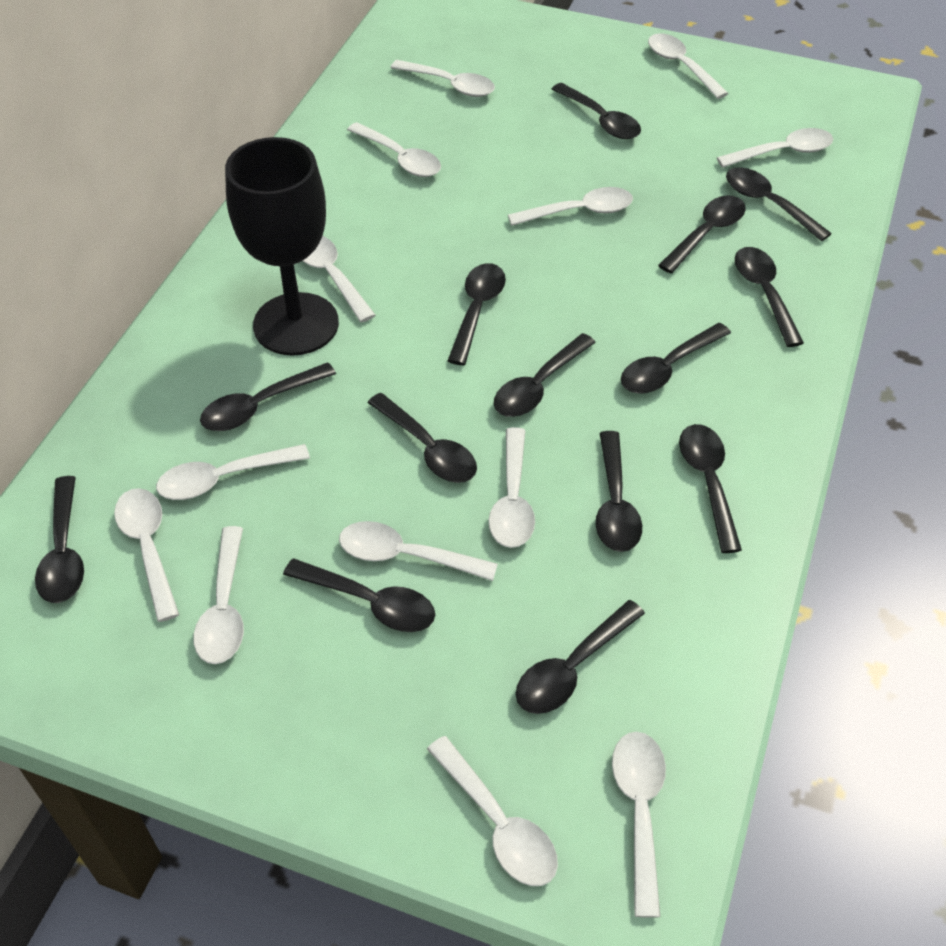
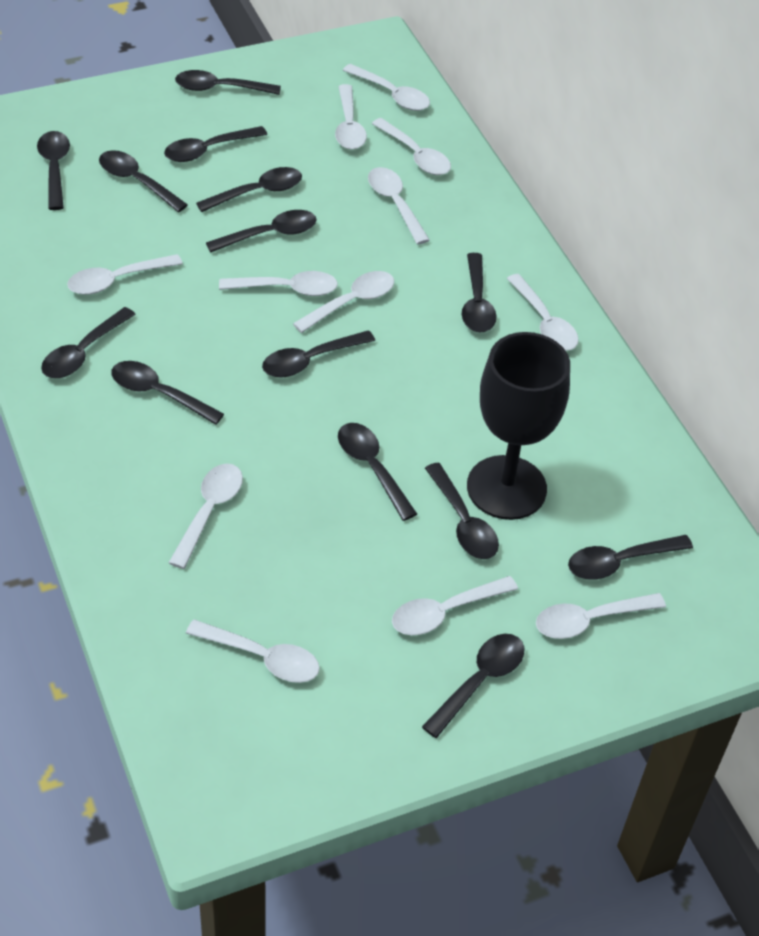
white spoon: 13 -> 12

